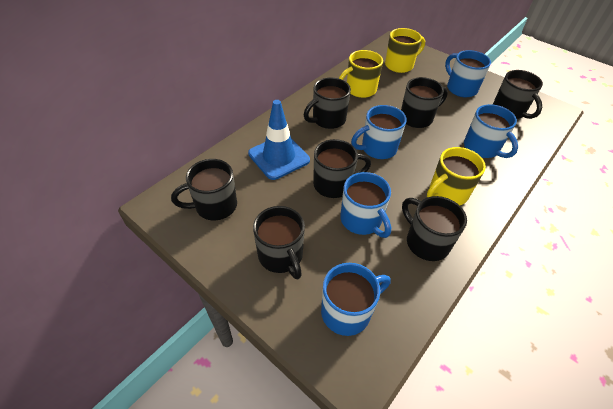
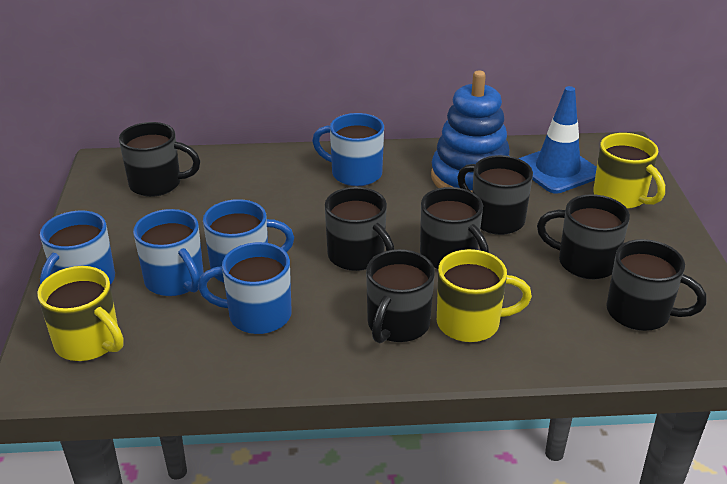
blue stacking toy: 0 -> 1

